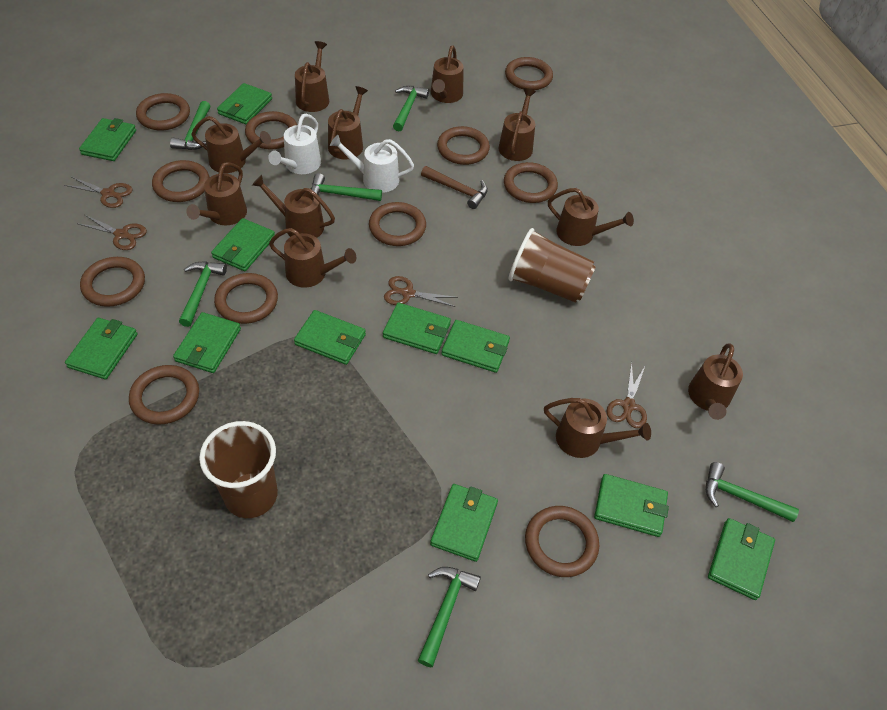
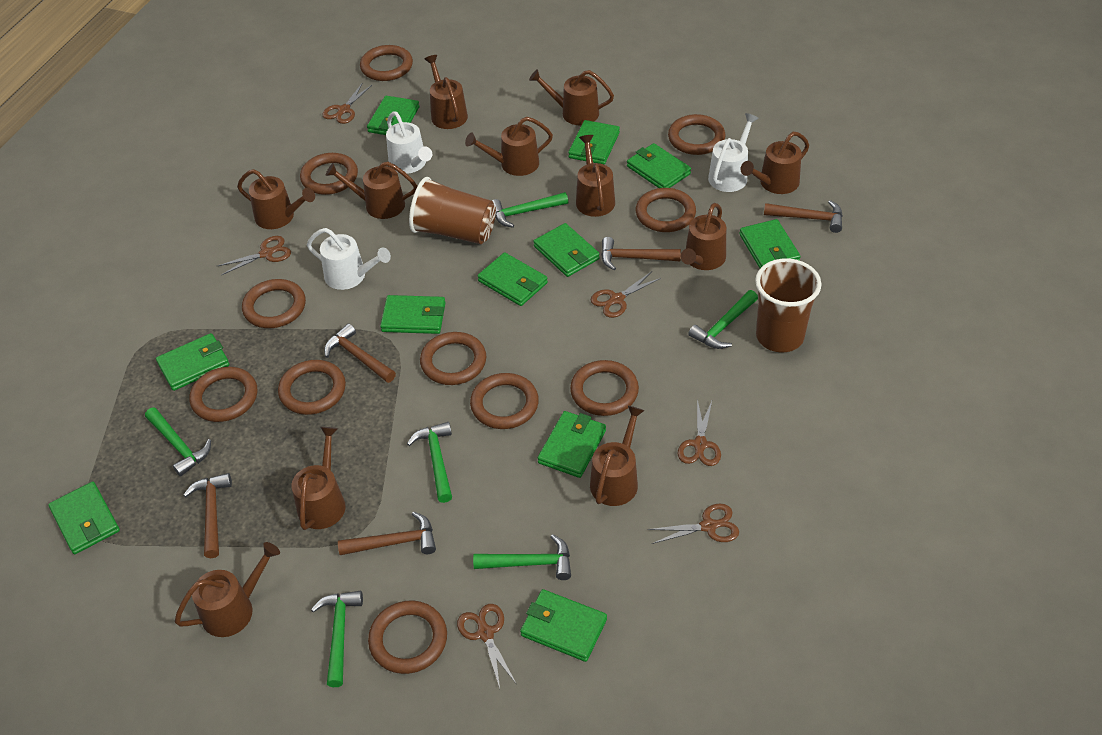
brown hammer: 1 -> 5
brown scissors: 4 -> 6
white watering can: 2 -> 3

